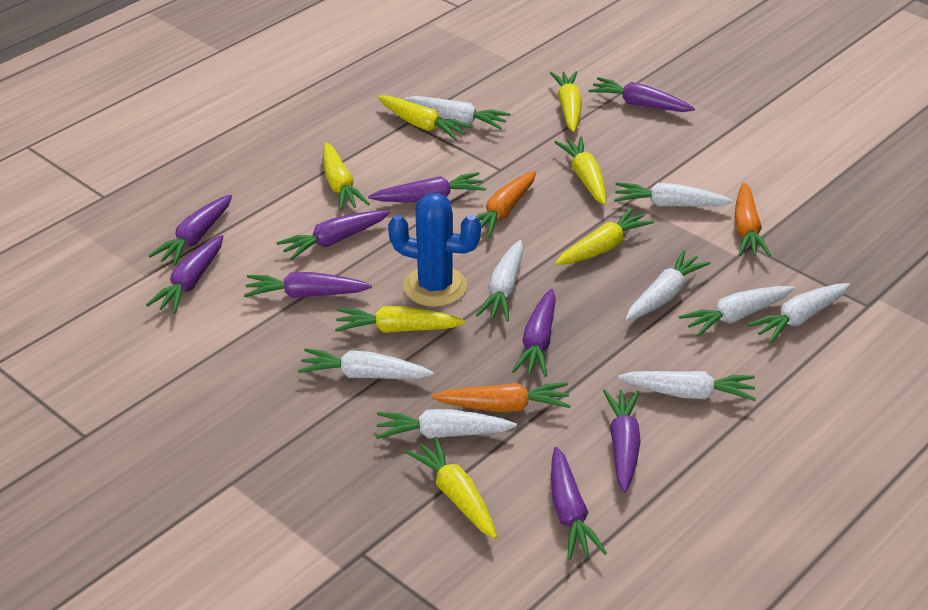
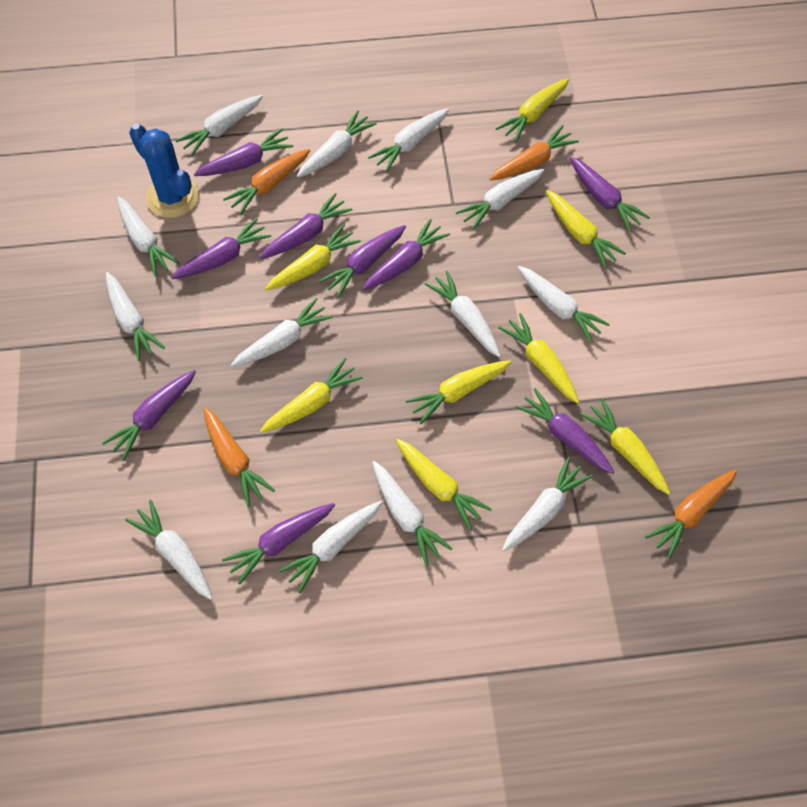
orange carrot: 3 -> 4
white carrot: 9 -> 13
yellow carrot: 7 -> 8

